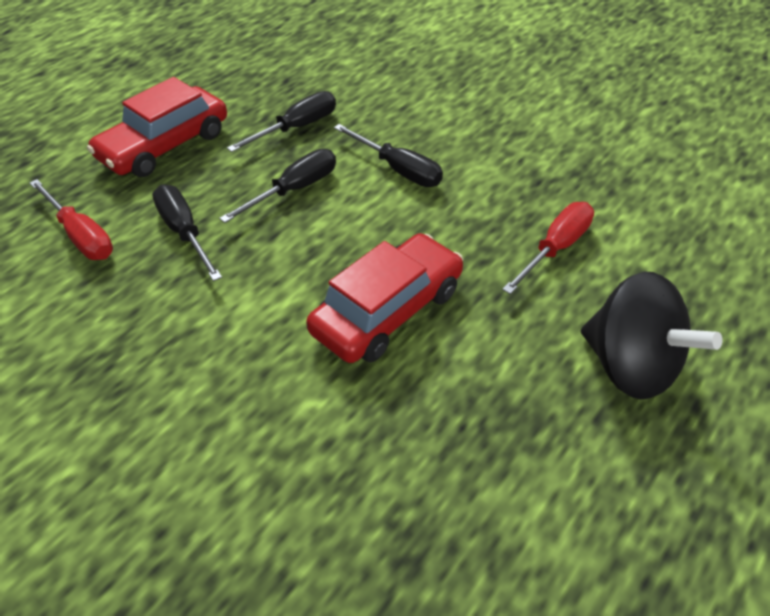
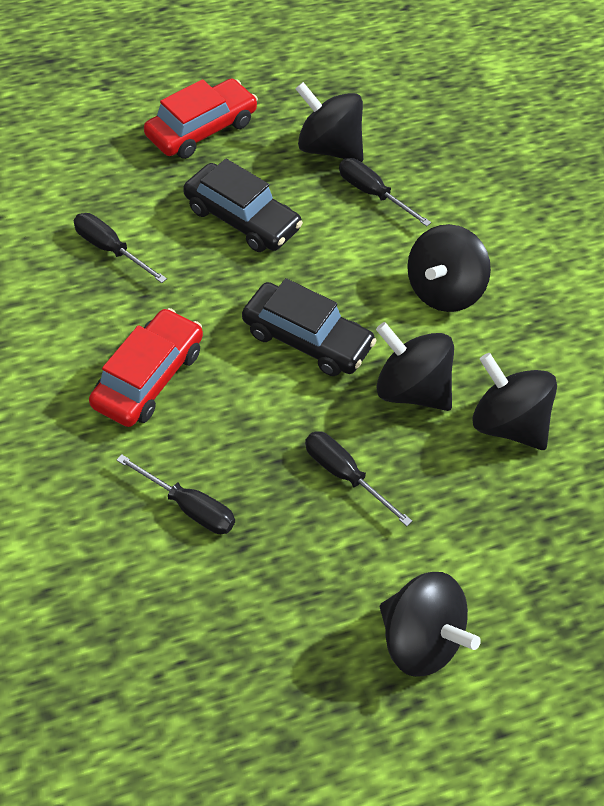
black car: 0 -> 2
black spinning top: 1 -> 5
red screwdriver: 2 -> 0

